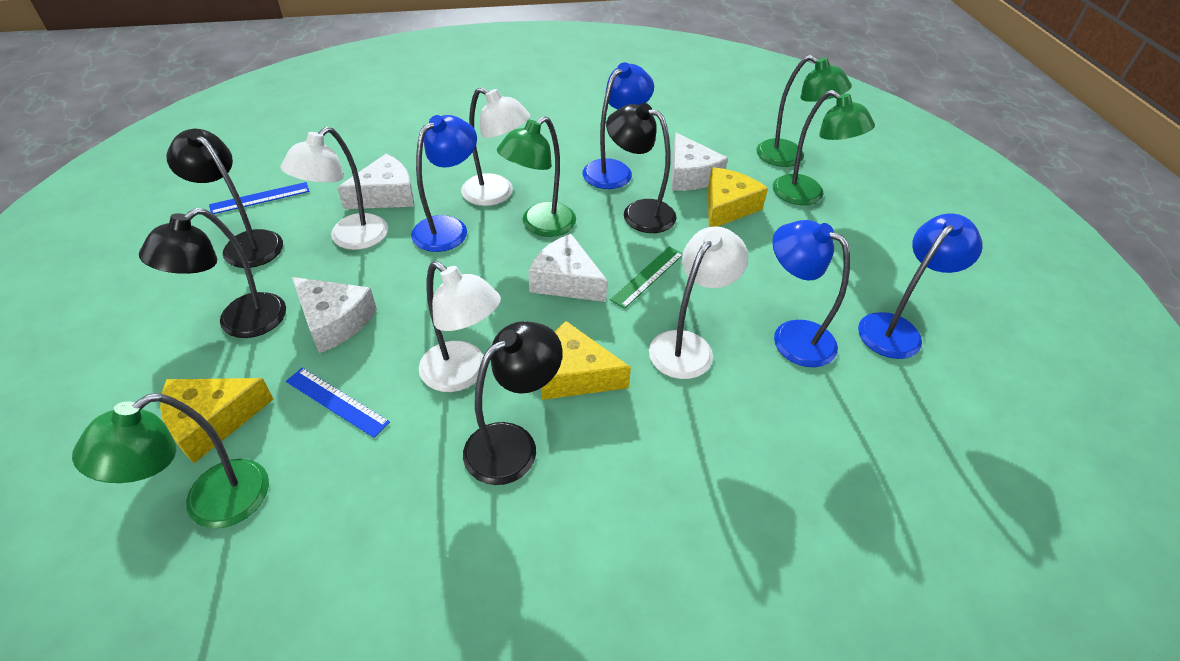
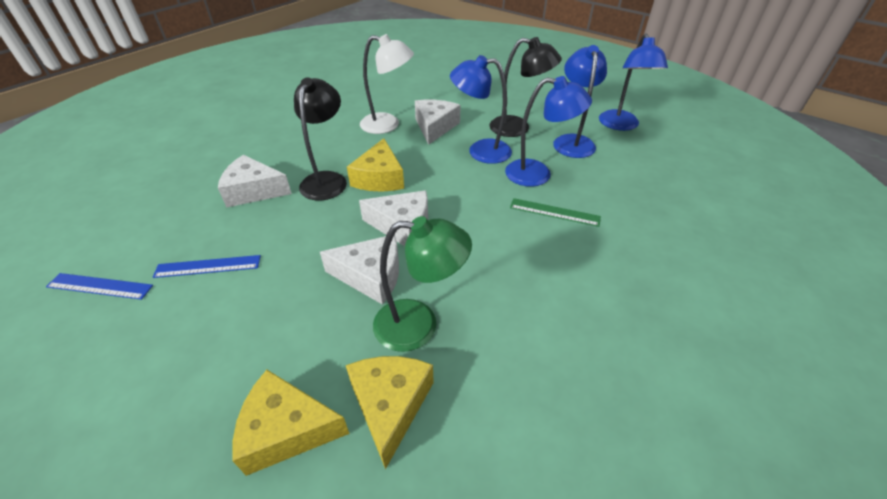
black lamp: 4 -> 2
green lamp: 4 -> 1
white lamp: 4 -> 1

